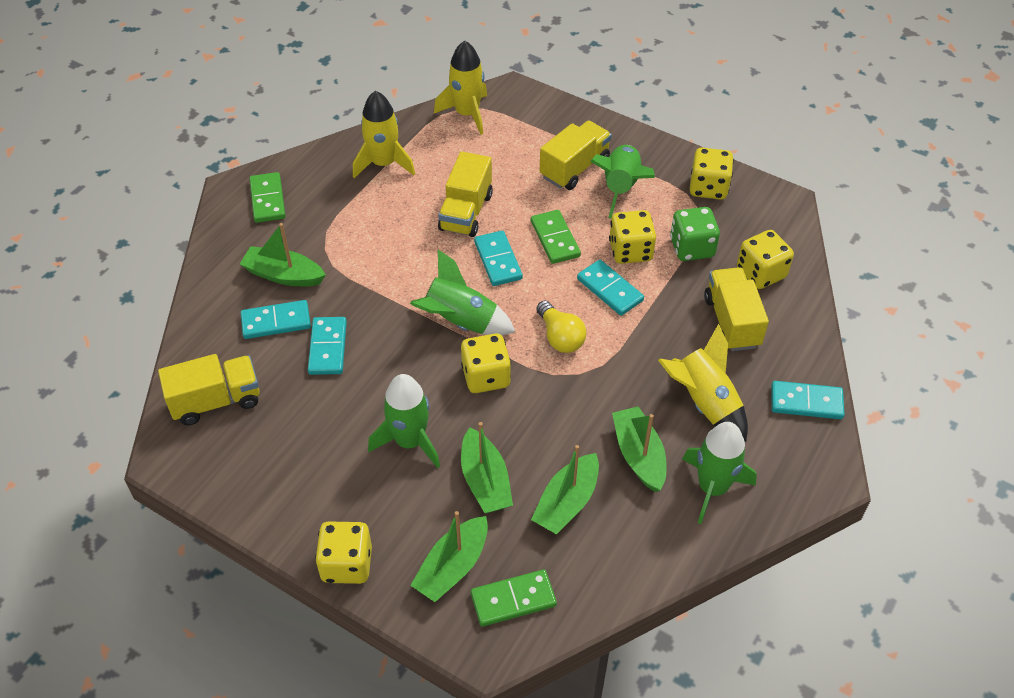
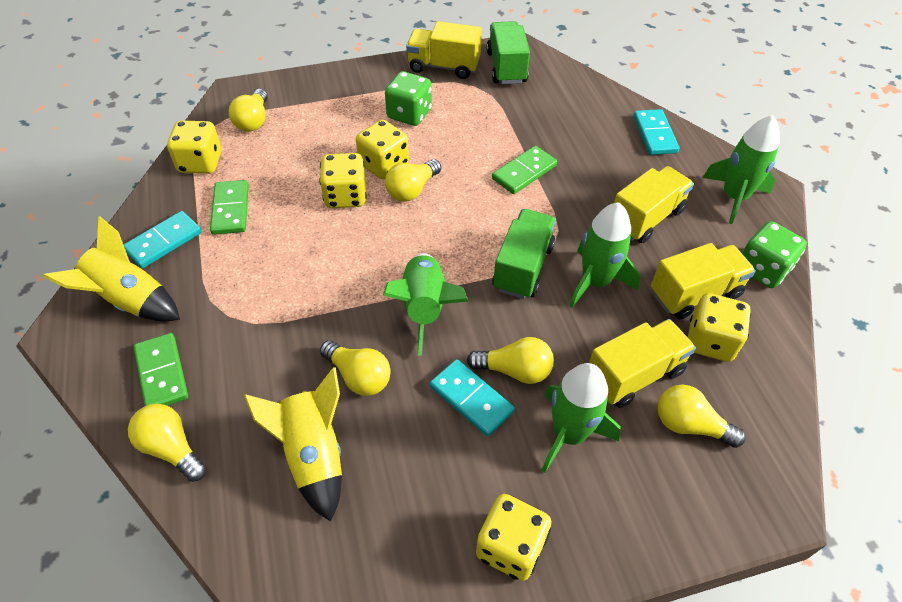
green boat: 5 -> 0
green dice: 1 -> 2
green truck: 0 -> 2
turquoise domino: 5 -> 3
yellow light bulb: 1 -> 6
yellow rocket: 3 -> 2

